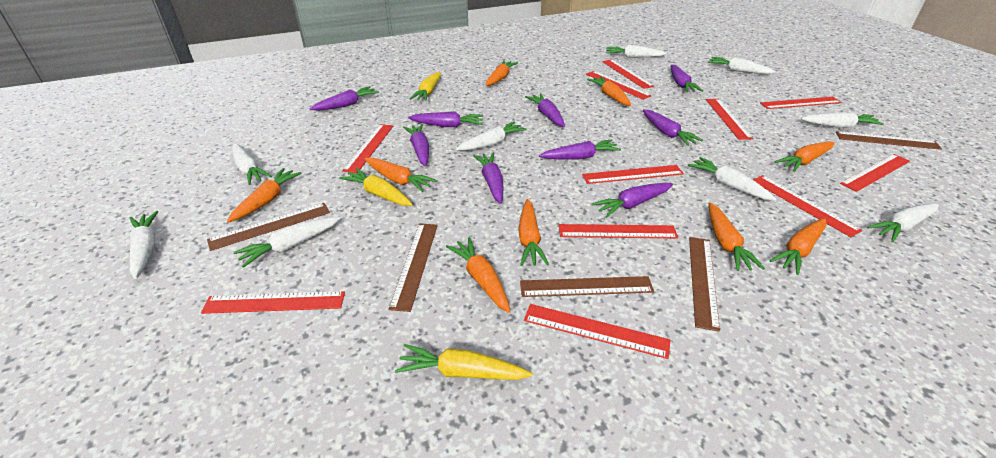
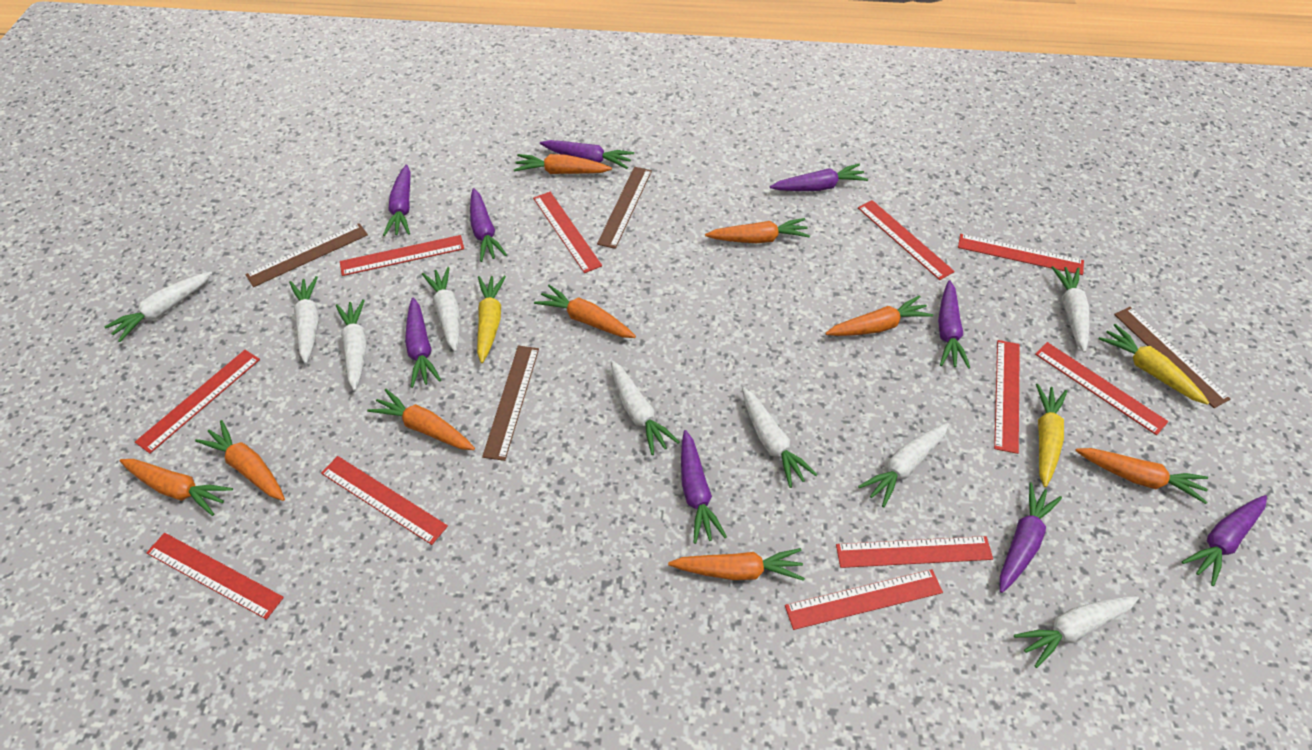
brown ruler: 5 -> 4

